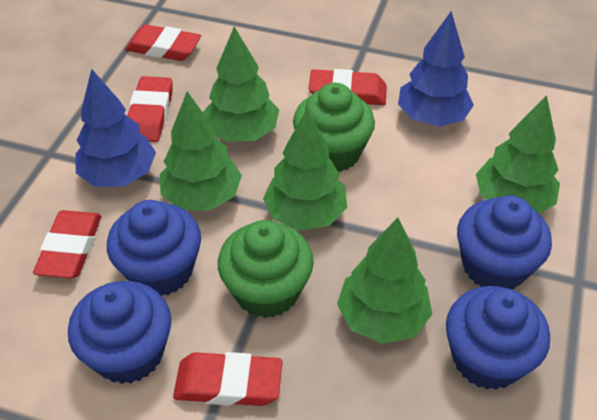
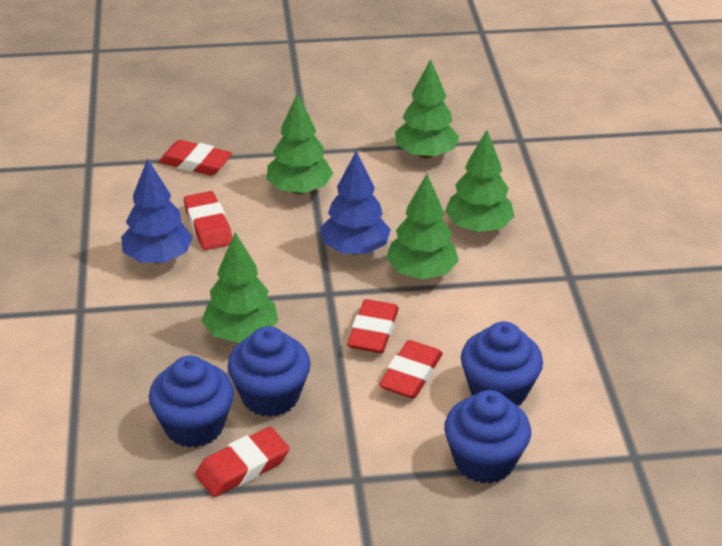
green cupcake: 2 -> 0

